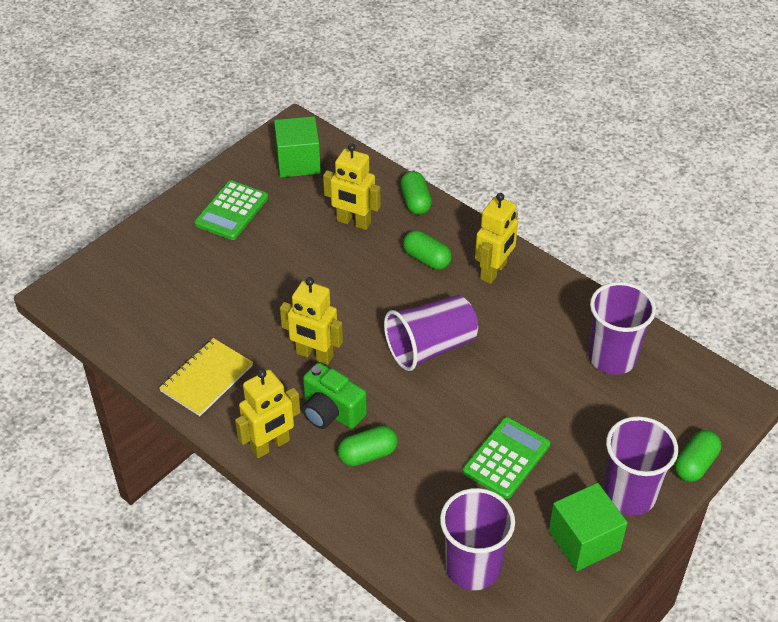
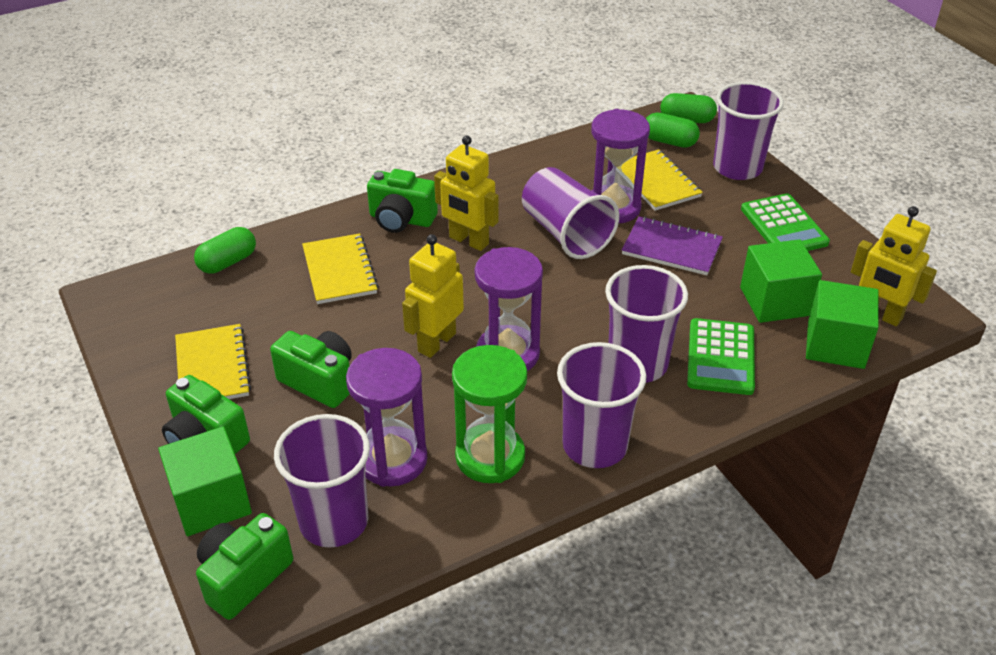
green camera: 1 -> 4
green capsule: 4 -> 3
green cube: 2 -> 3
green hourglass: 0 -> 1
purple cup: 4 -> 5
purple hourglass: 0 -> 3
purple notebook: 0 -> 1
yellow notebook: 1 -> 3
yellow robot: 4 -> 3

